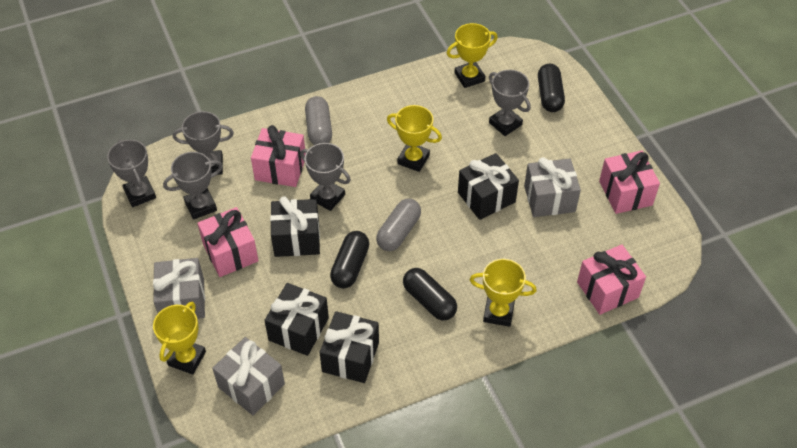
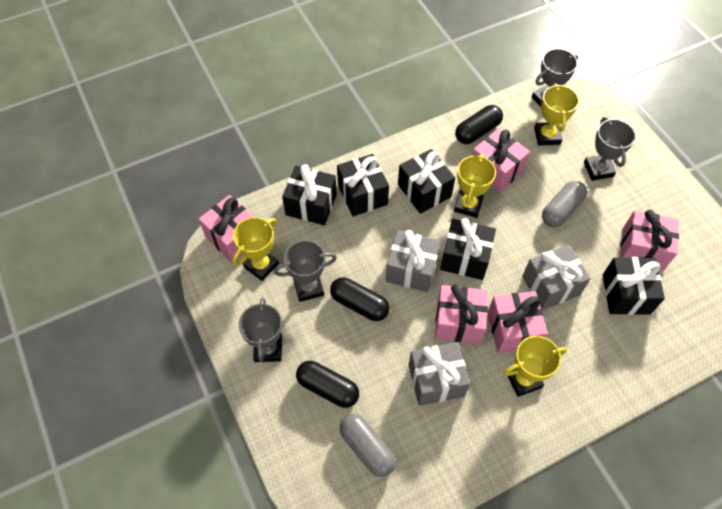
black gift: 4 -> 5
grey trophy: 5 -> 4
pink gift: 4 -> 5

